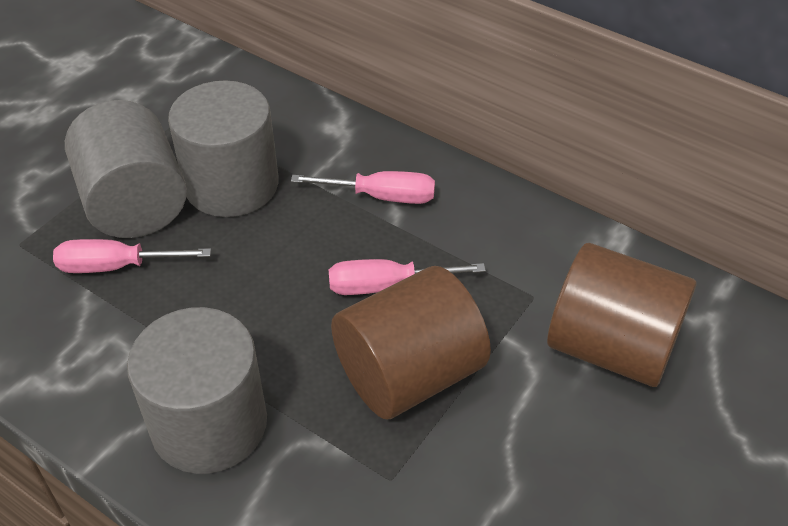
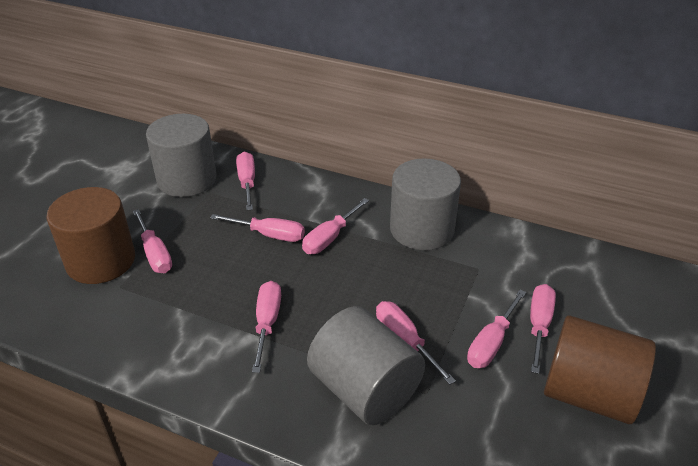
pink screwdriver: 3 -> 8

